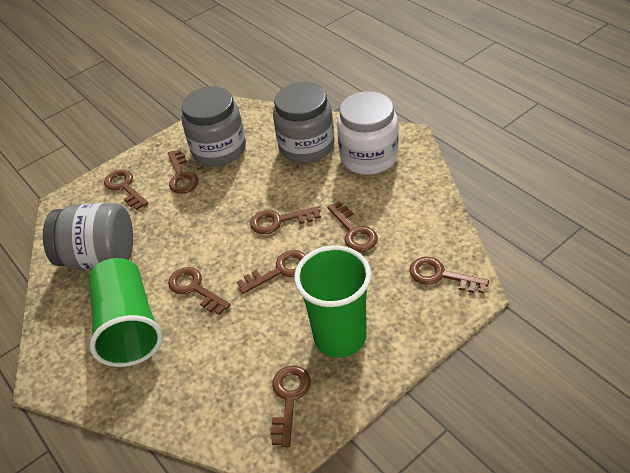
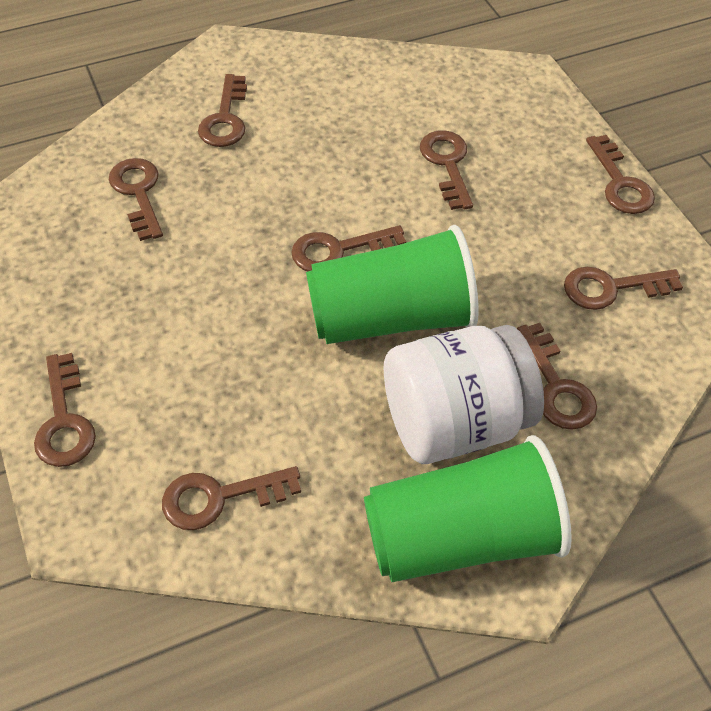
brown key: 8 -> 9
grey jar: 3 -> 0

